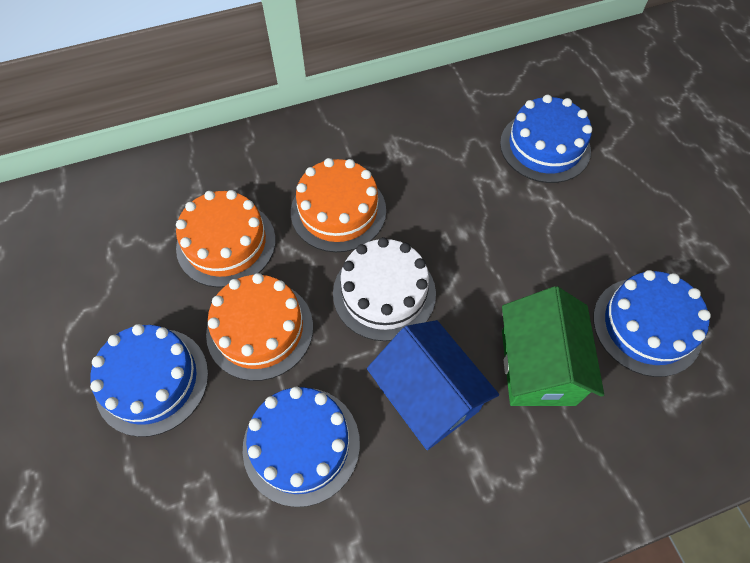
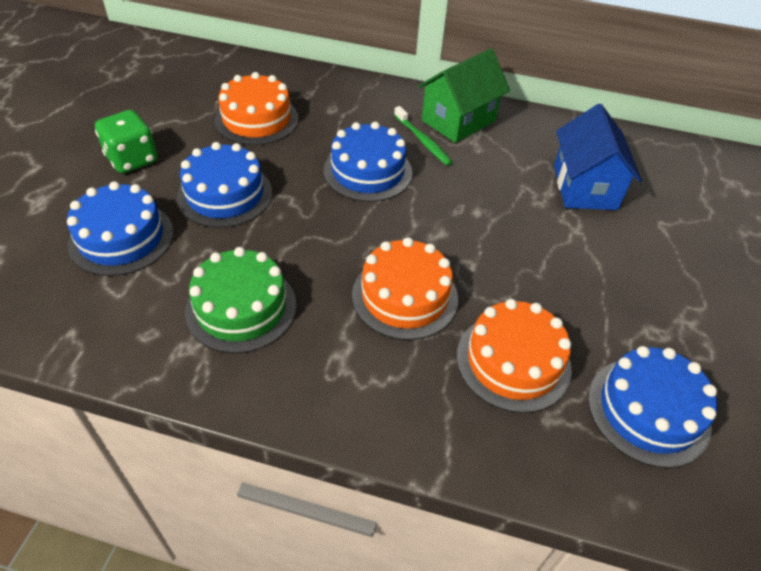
green cake: 0 -> 1
green dice: 0 -> 1
green toothbrush: 0 -> 1
white cake: 1 -> 0

